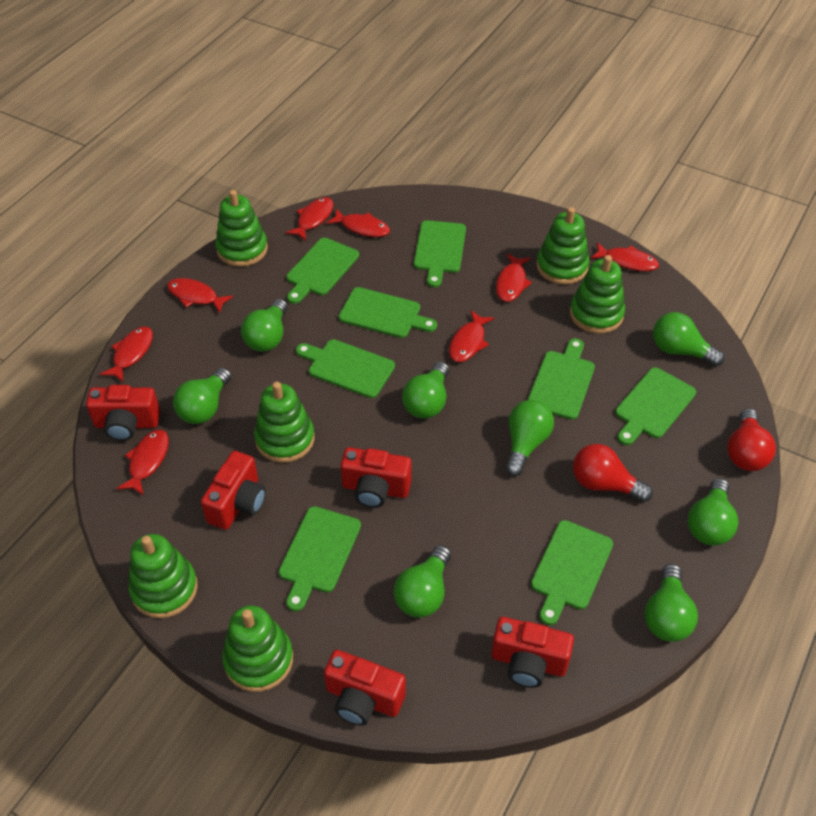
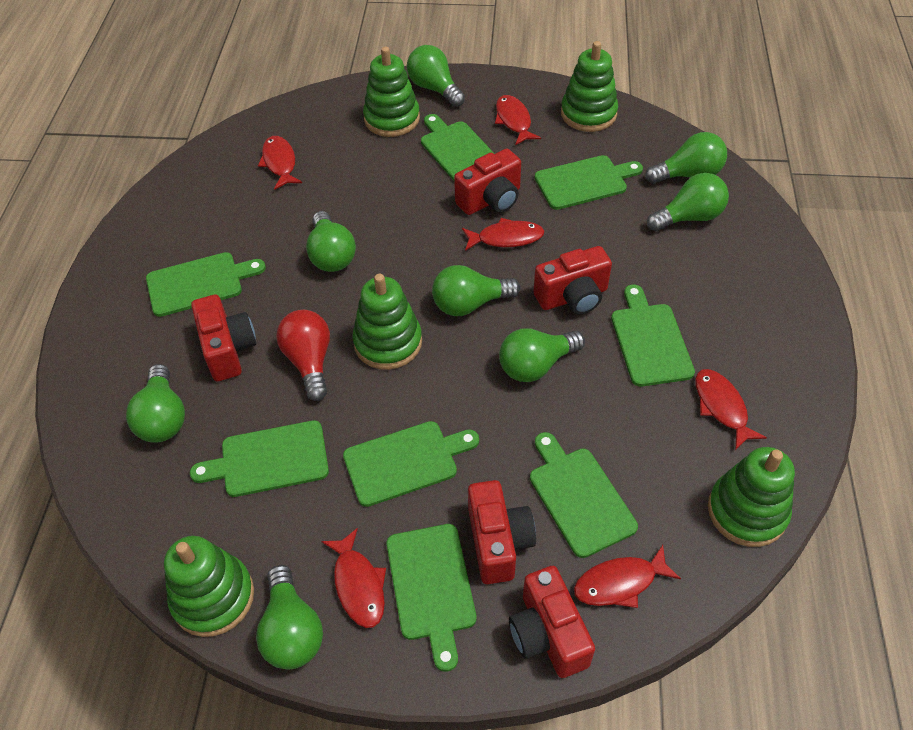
green stacking toy: 6 -> 5
red fish: 8 -> 6
red light bulb: 2 -> 1

